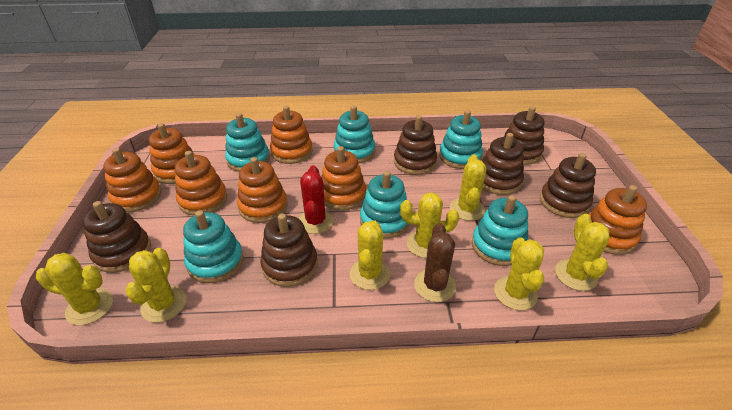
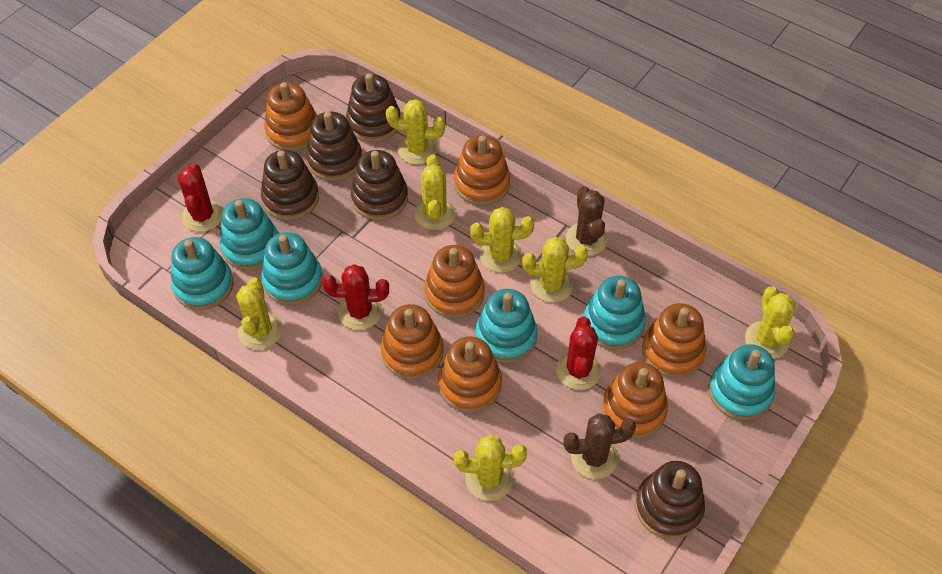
brown cactus: 1 -> 2
brown stacking toy: 6 -> 5
red cactus: 1 -> 3

